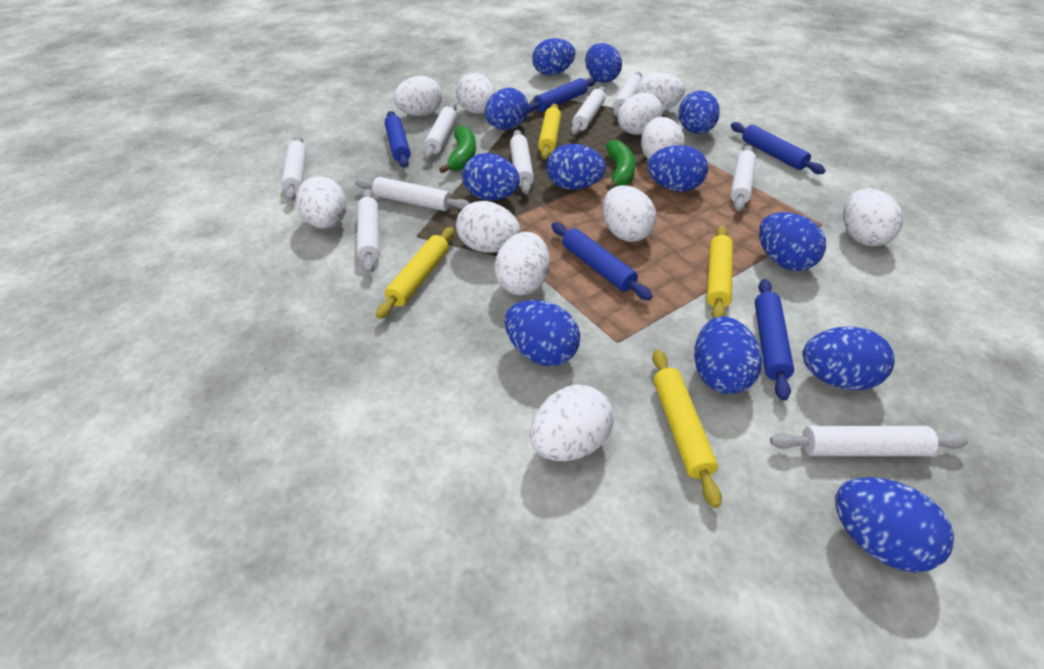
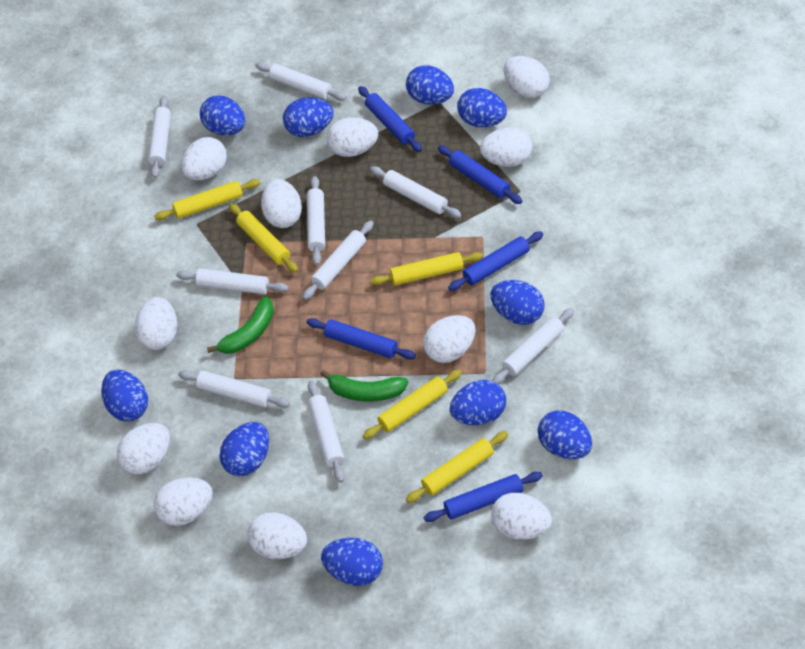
blue egg: 12 -> 10
yellow rolling pin: 4 -> 5

